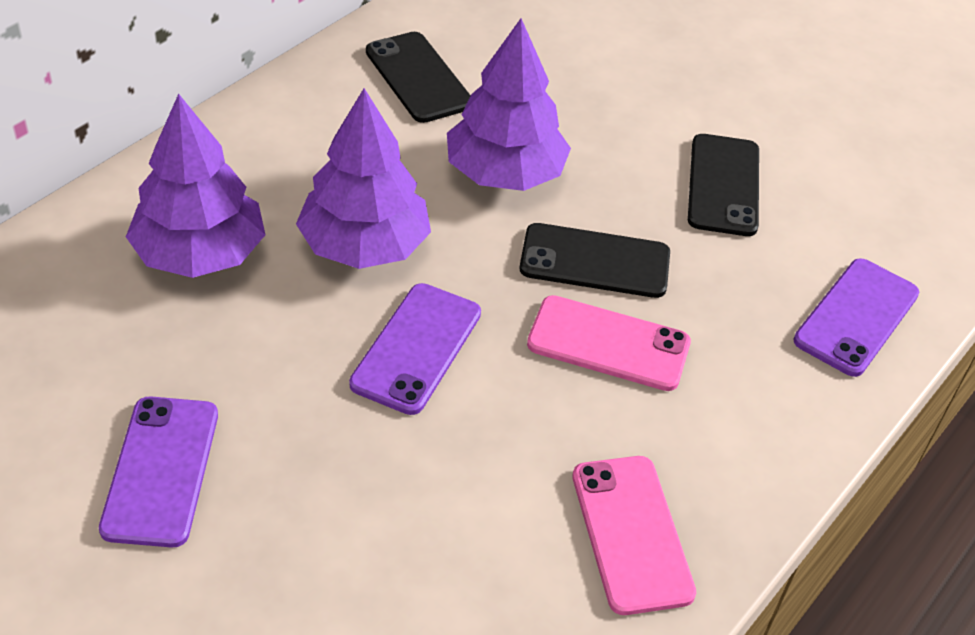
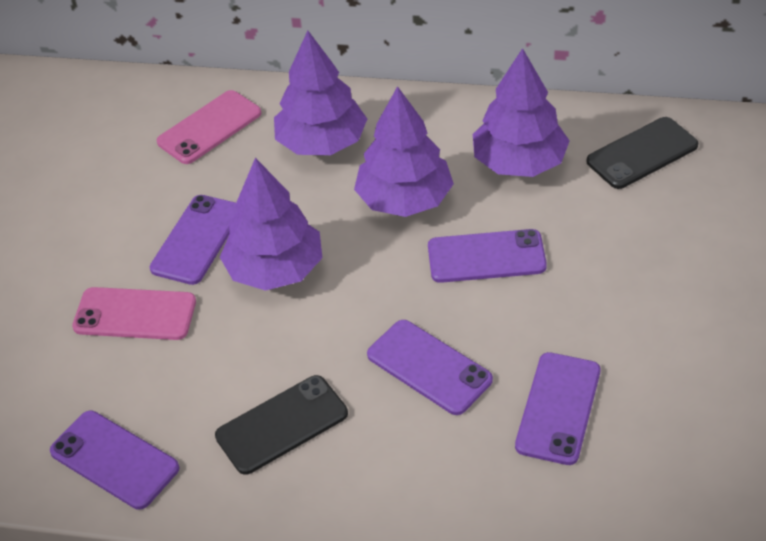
black phone: 3 -> 2
purple phone: 3 -> 5
purple tree: 3 -> 4

